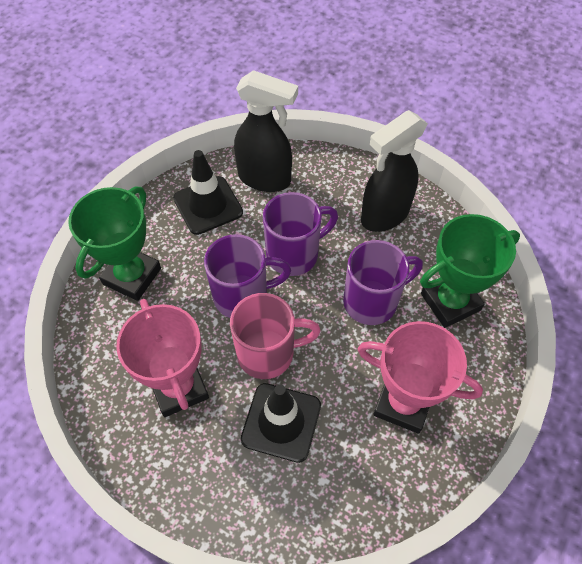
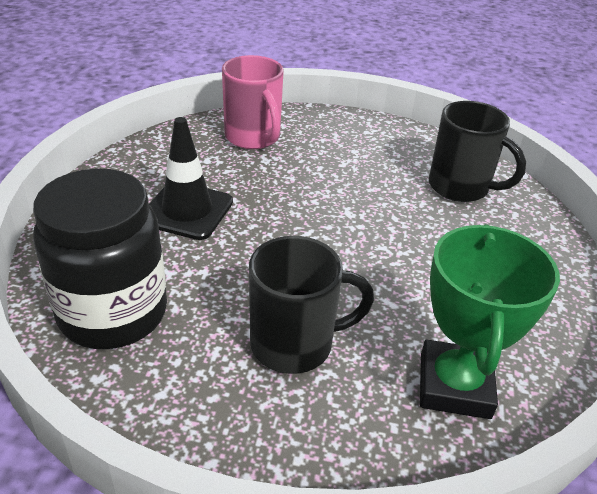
black jar: 0 -> 1
black mug: 0 -> 2
black spray bottle: 2 -> 0
black traffic cone: 2 -> 1
green trophy: 2 -> 1
pink trophy: 2 -> 0
purple mug: 3 -> 0

